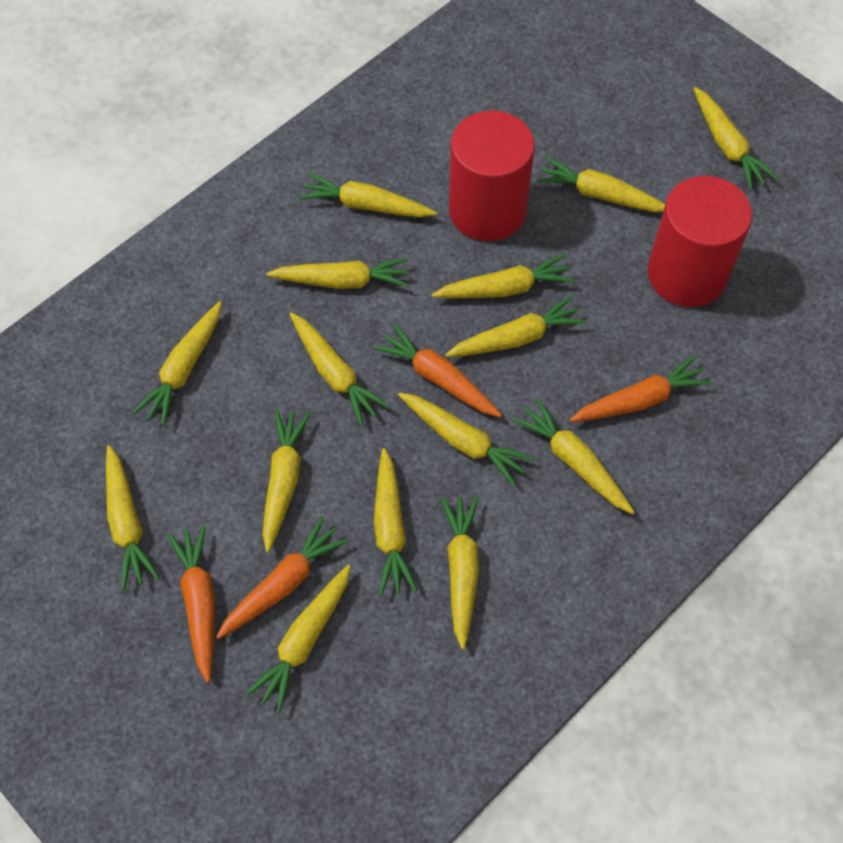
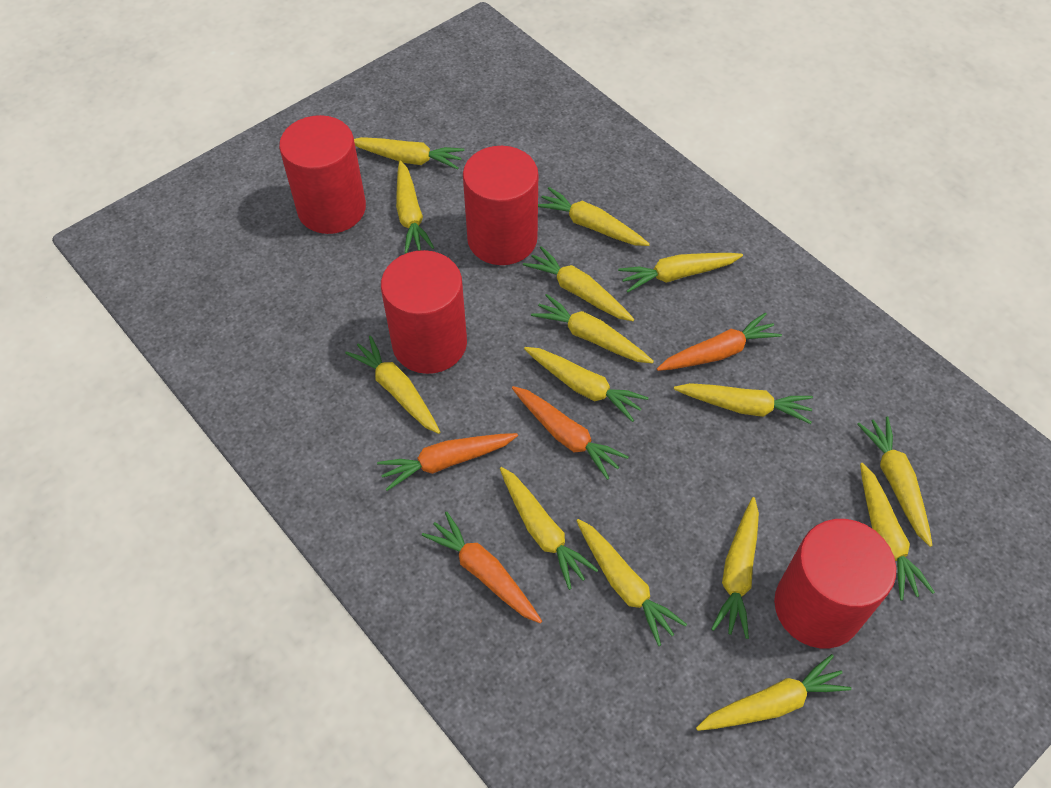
red cylinder: 2 -> 4

